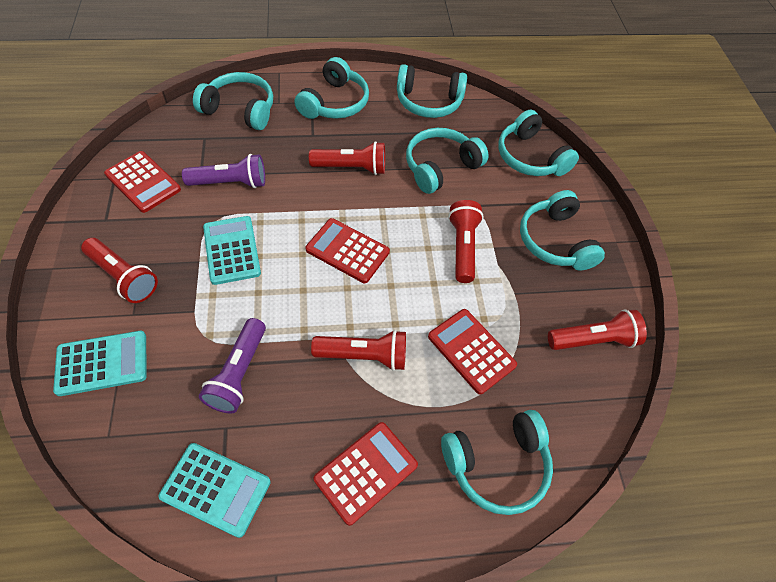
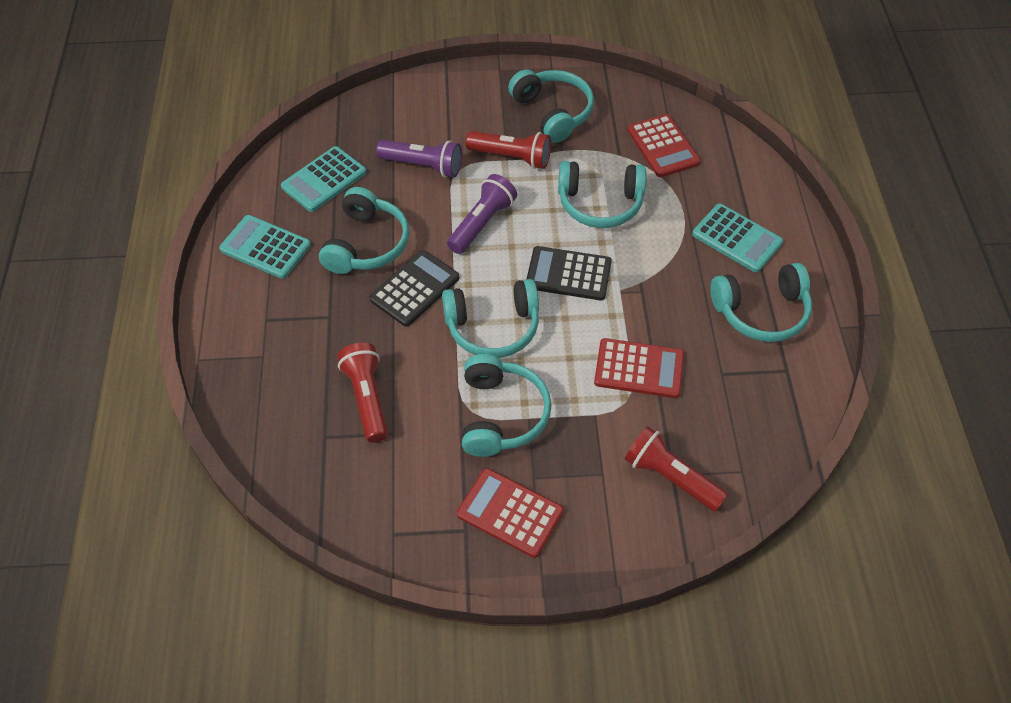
black calculator: 0 -> 2
red calculator: 4 -> 3
red flashlight: 5 -> 3
turquoise headphones: 7 -> 6

